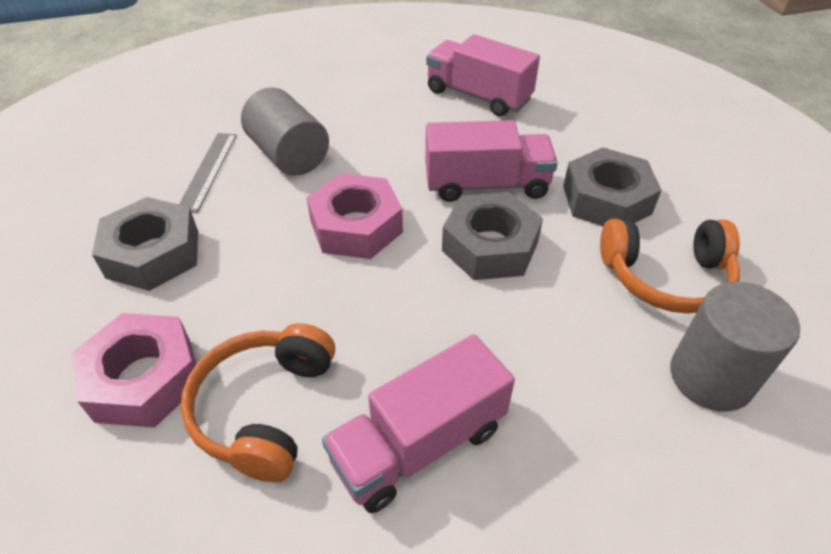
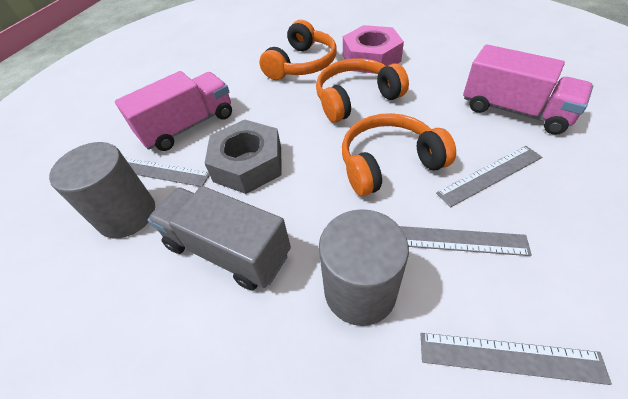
grey nut: 3 -> 1
grey ruler: 1 -> 4
grey truck: 0 -> 1
orange headphones: 2 -> 3
pink nut: 2 -> 1
pink truck: 3 -> 2

